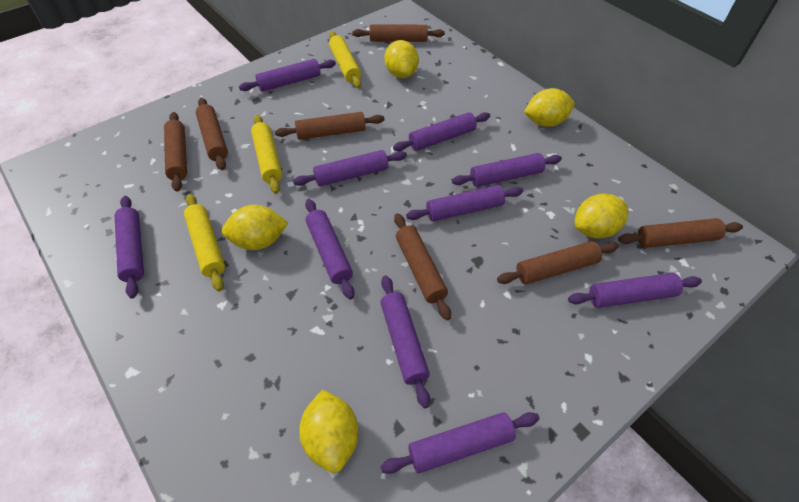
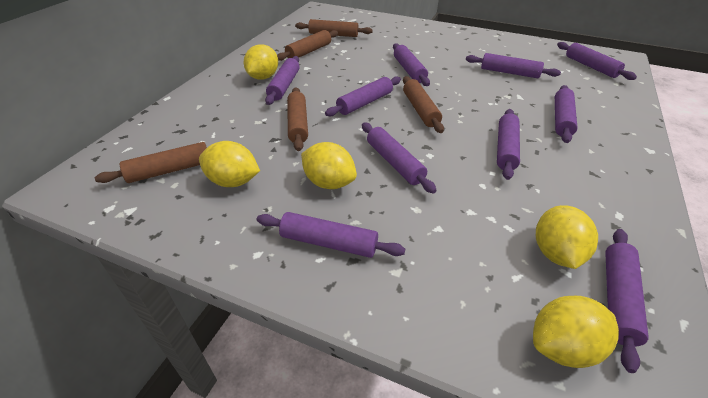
brown rolling pin: 7 -> 5
yellow rolling pin: 3 -> 0

